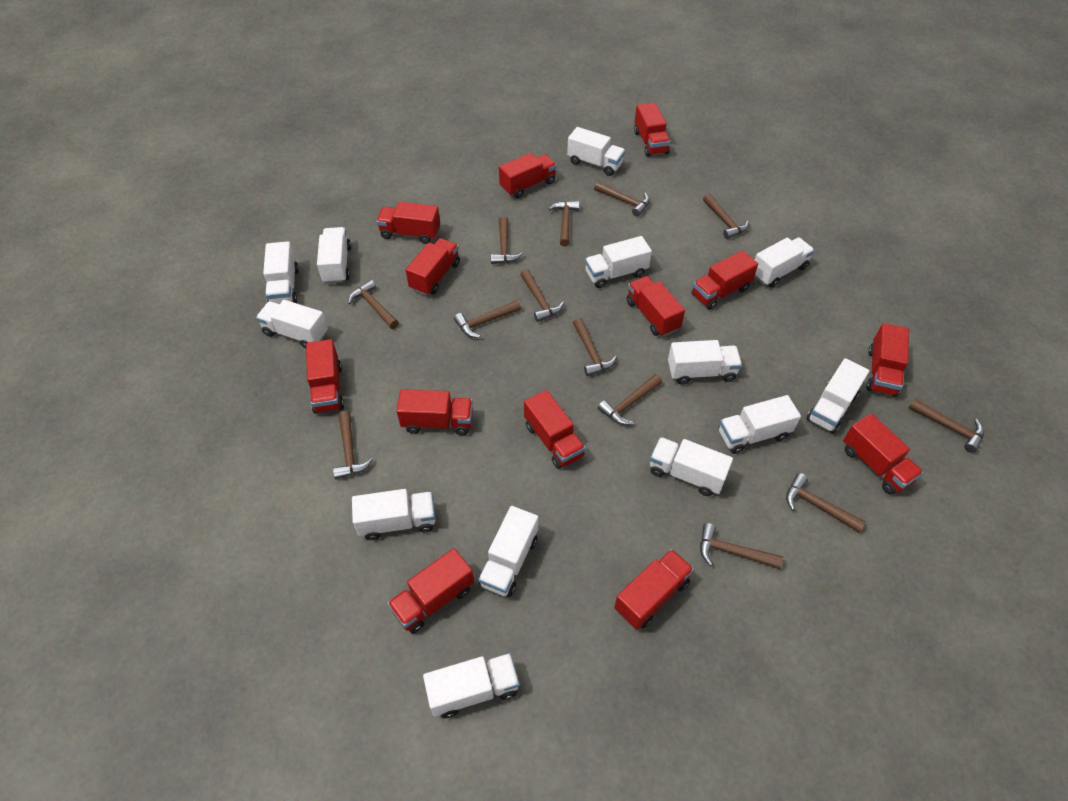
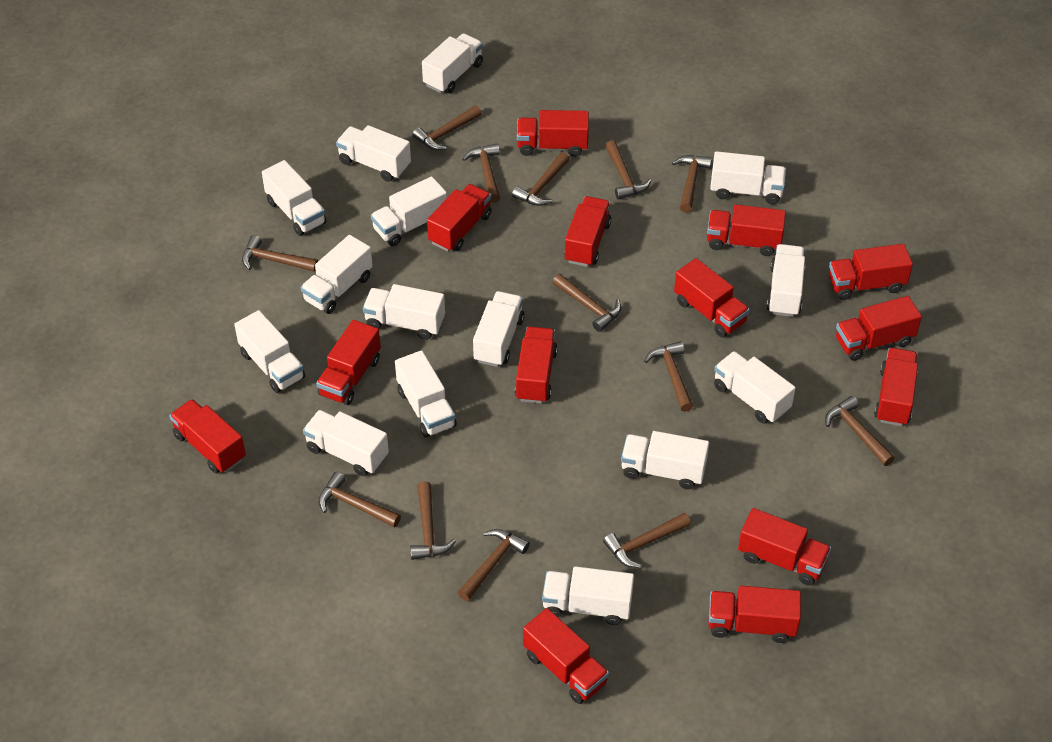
red truck: 13 -> 14
white truck: 13 -> 15

